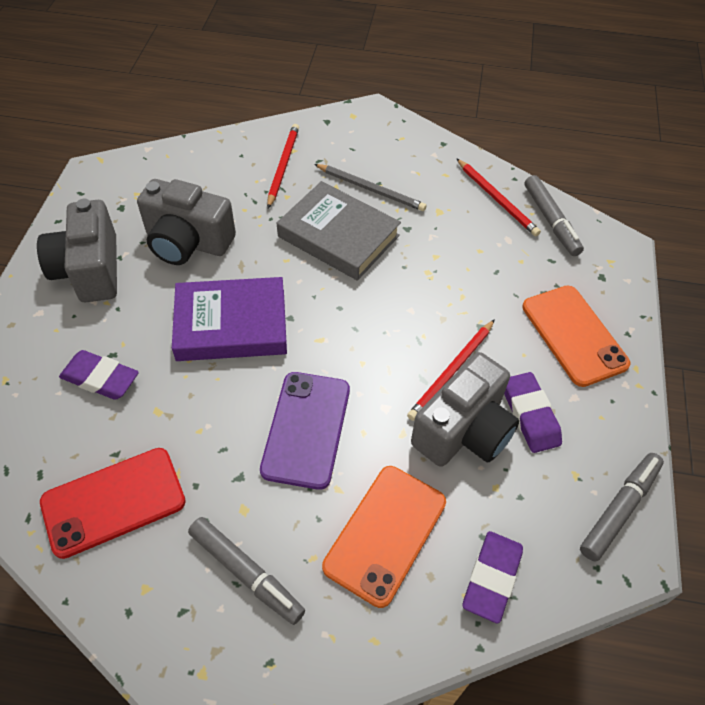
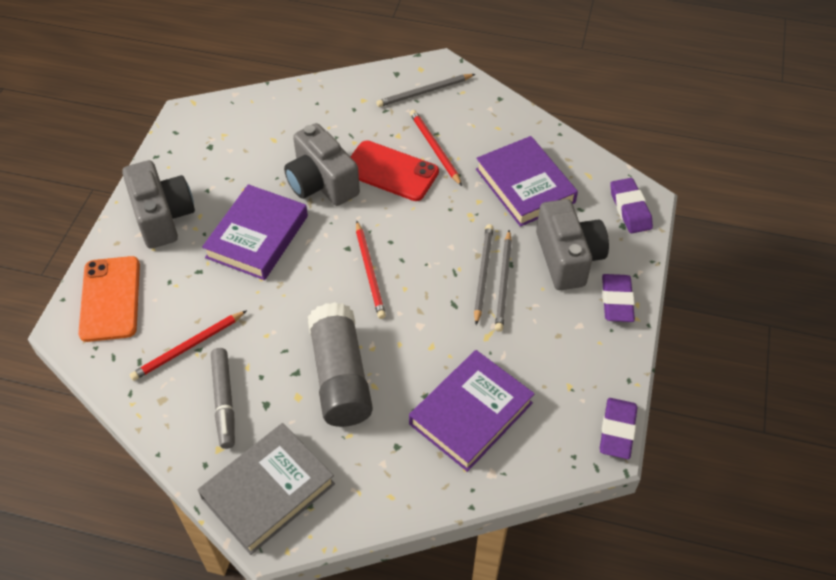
grey glue stick: 0 -> 1
grey marker: 3 -> 1
grey pencil: 1 -> 3
orange phone: 2 -> 1
purple book: 1 -> 3
purple phone: 1 -> 0

